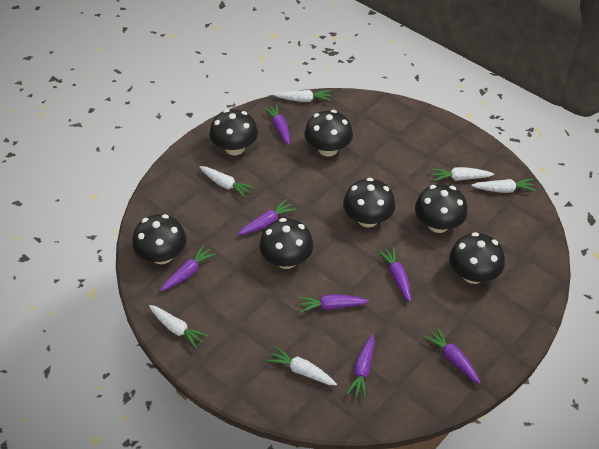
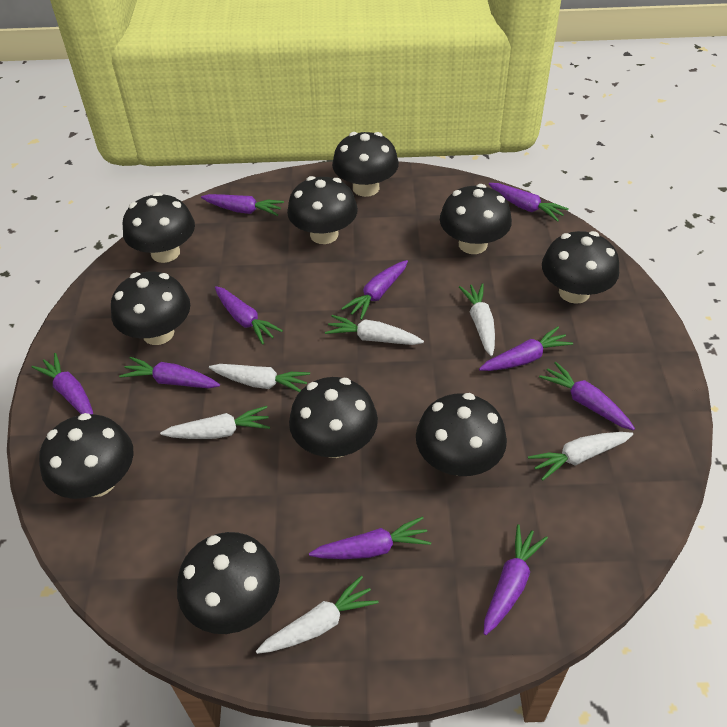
black mushroom: 7 -> 10
purple carrot: 7 -> 10

